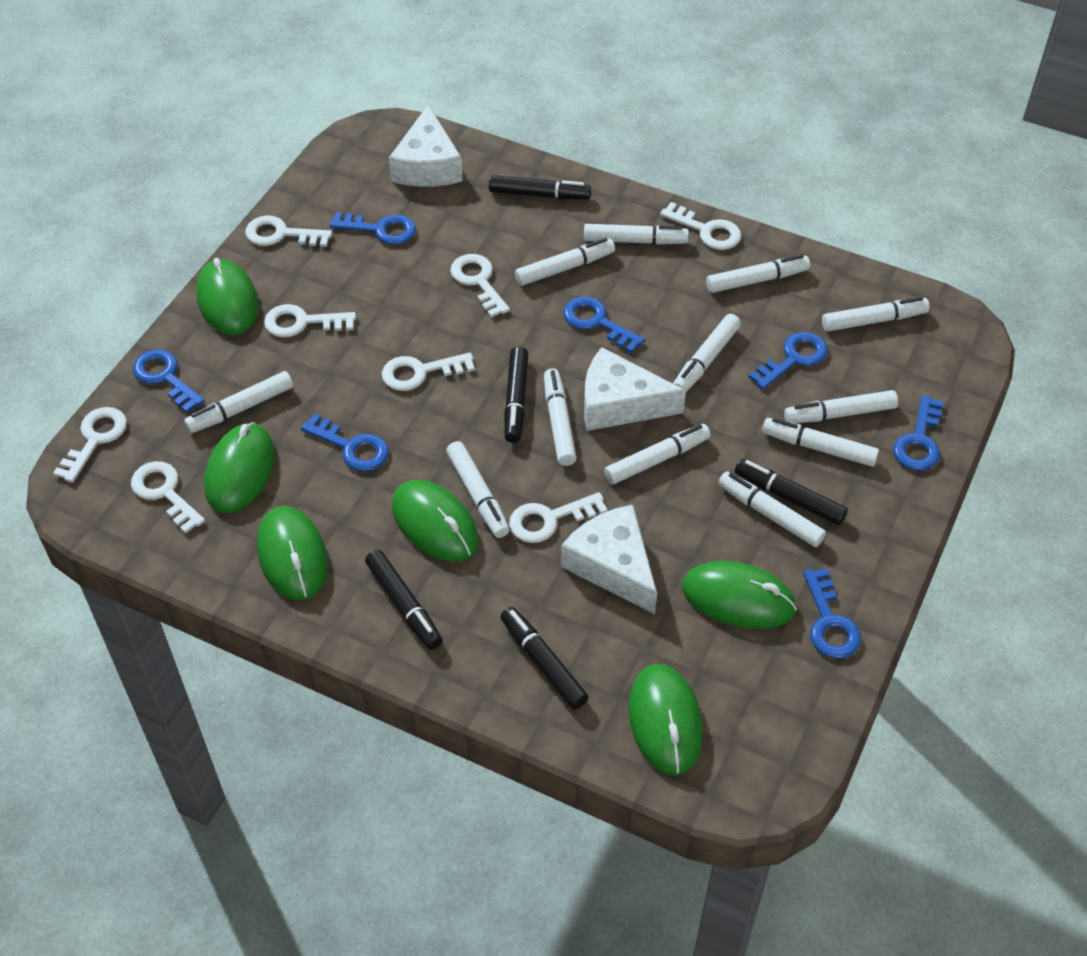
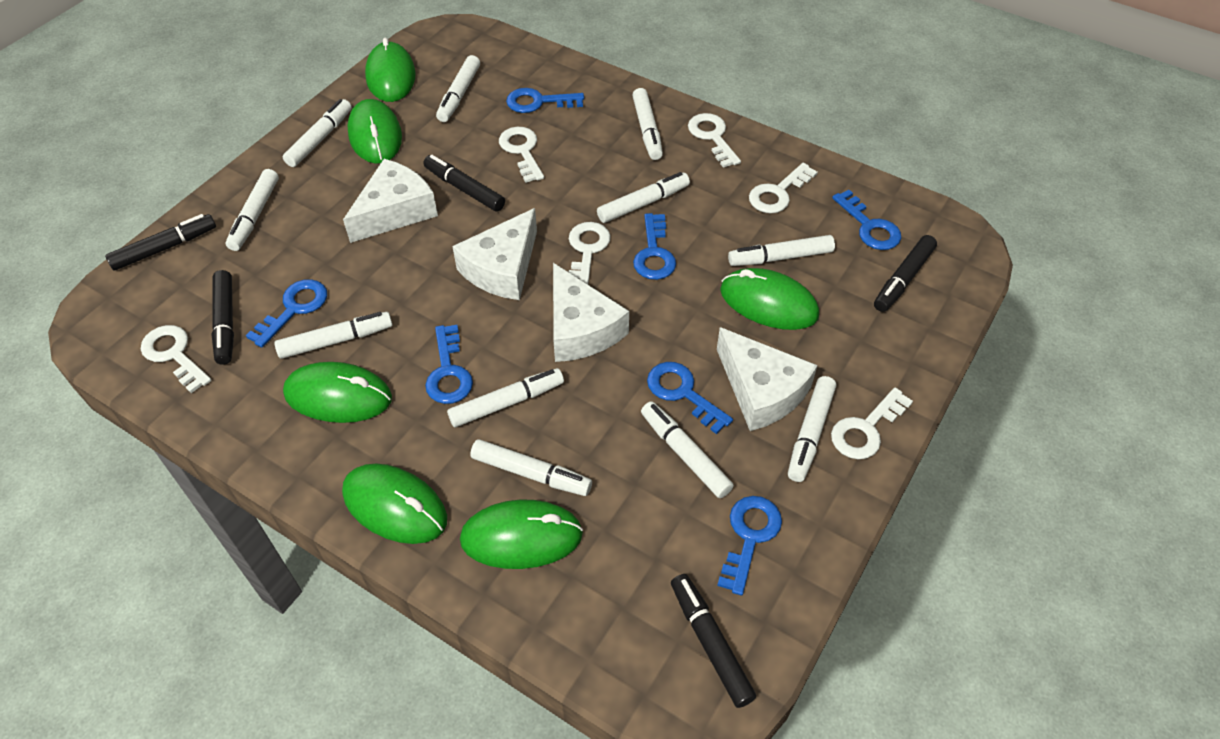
white cheese: 3 -> 4
white key: 8 -> 6
white marker: 12 -> 11

